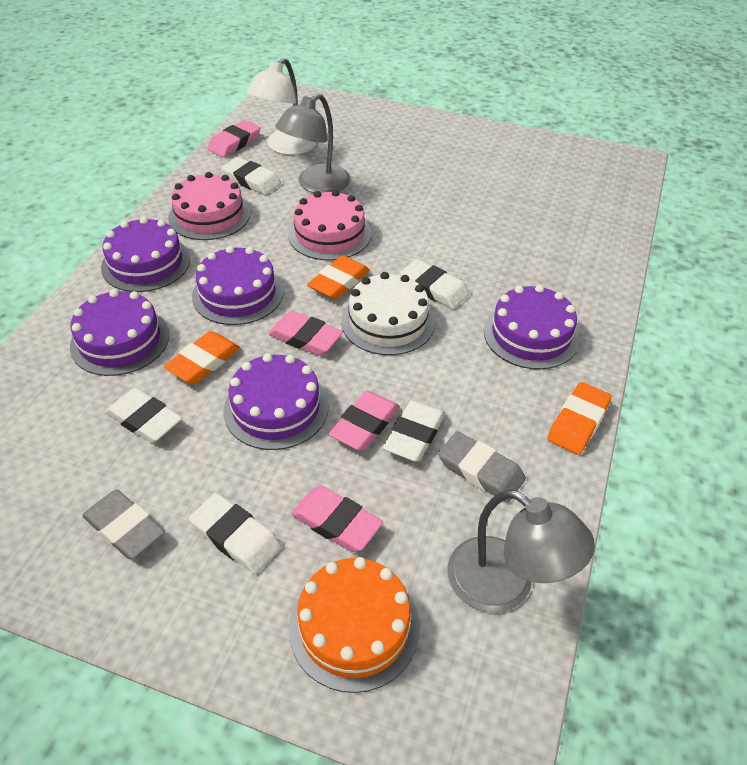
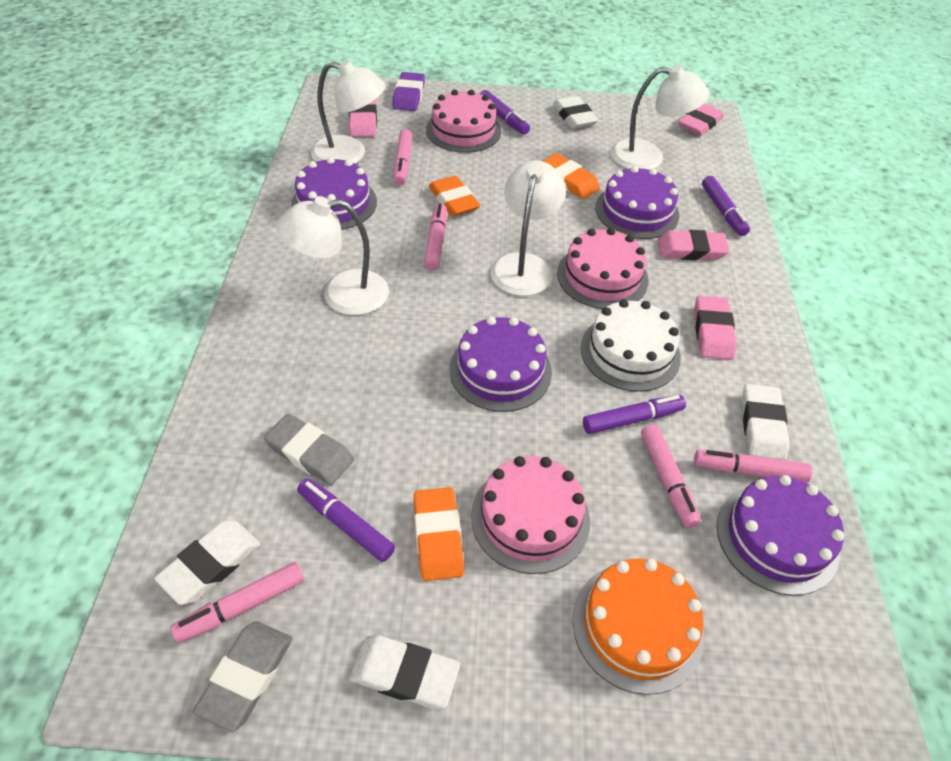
grey lamp: 2 -> 0
pink cake: 2 -> 3
pink marker: 0 -> 5
purple cake: 5 -> 4
purple eraser: 0 -> 1
purple marker: 0 -> 4
white eraser: 5 -> 4
white lamp: 1 -> 4

